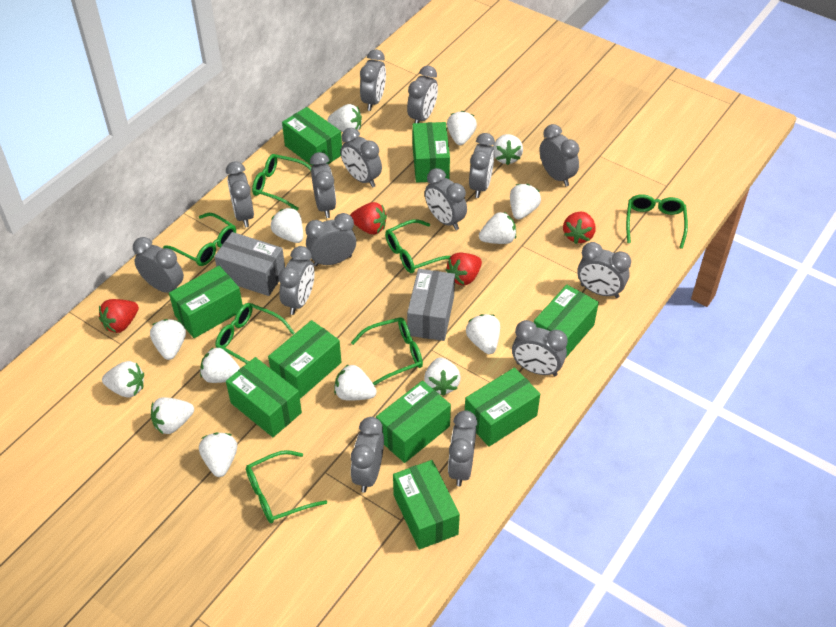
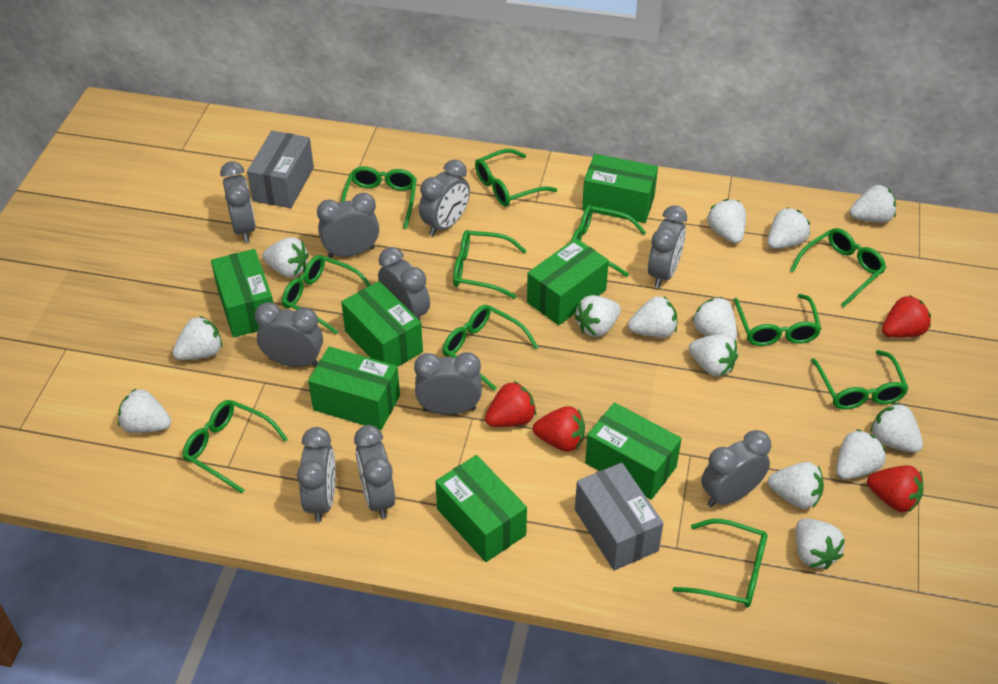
green box: 9 -> 7
green glasses: 7 -> 11
grey clock: 15 -> 10

